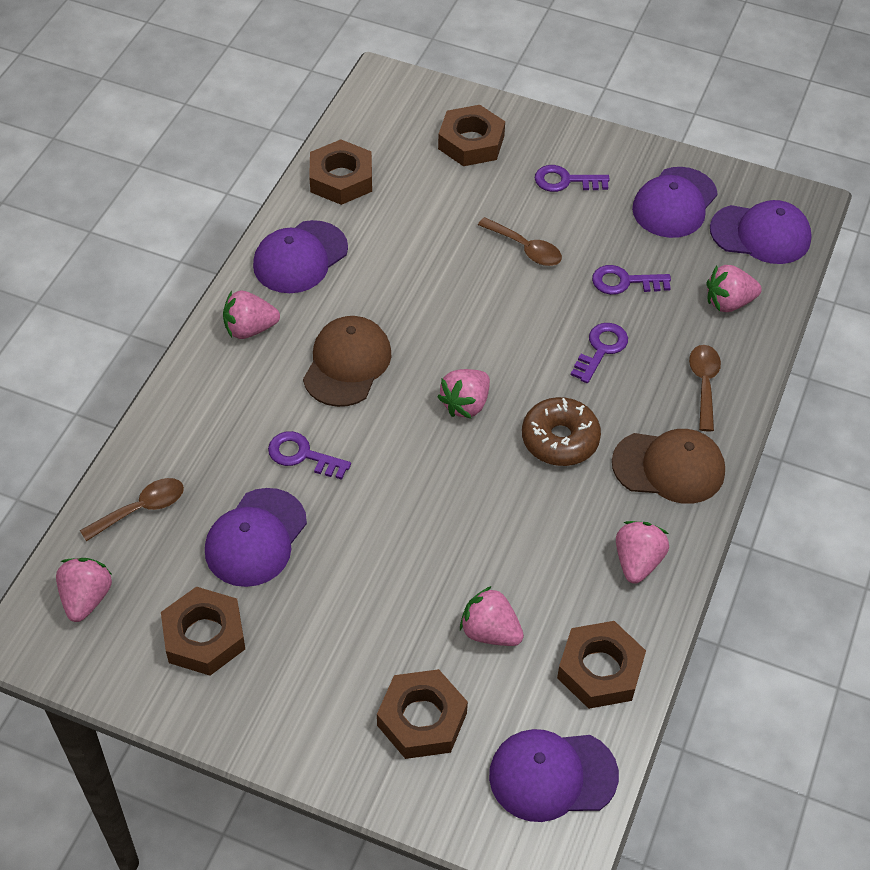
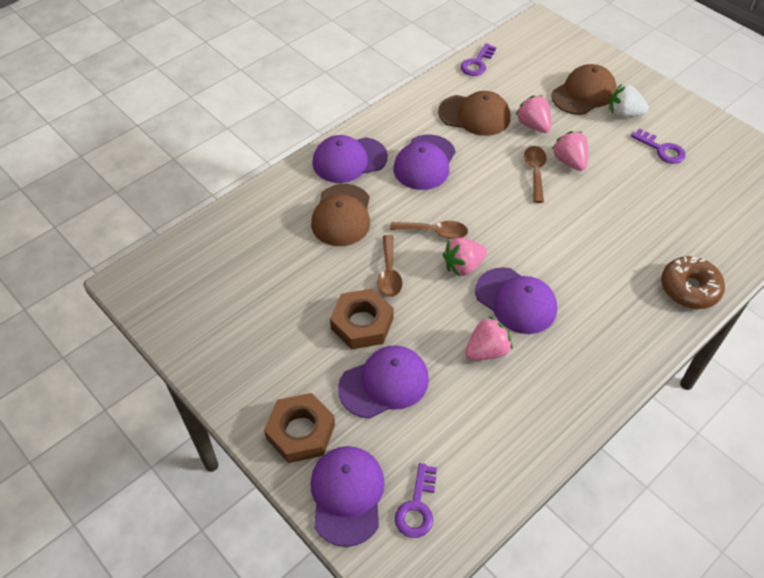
brown cap: 2 -> 3
brown nut: 5 -> 2
pink strawberry: 6 -> 4
purple key: 4 -> 3
white strawberry: 0 -> 1

